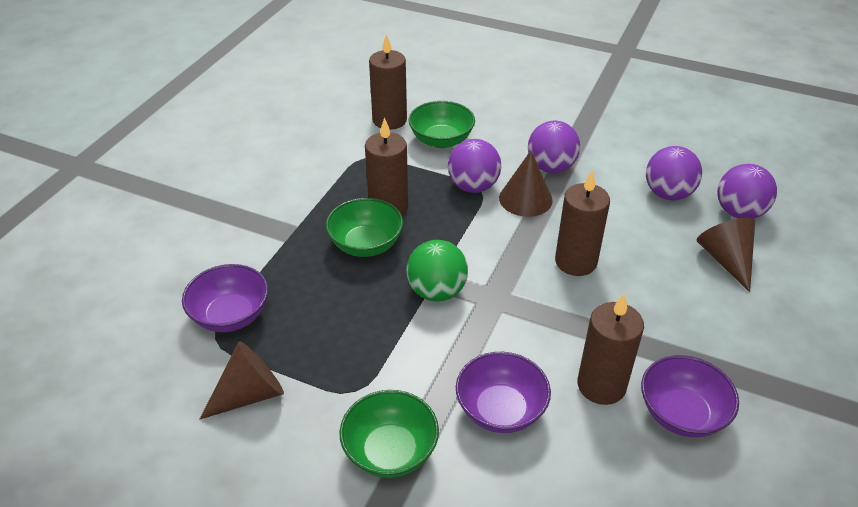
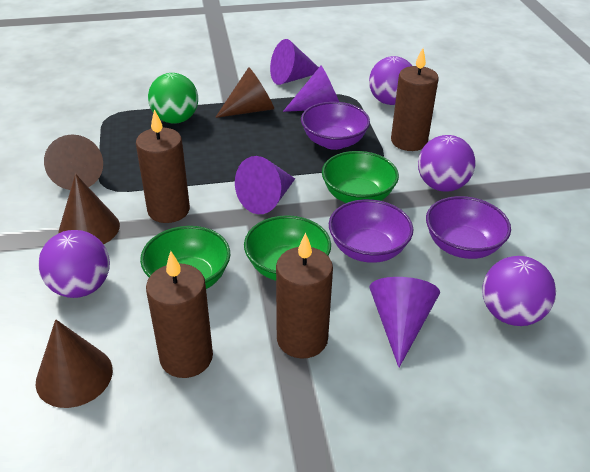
brown cone: 3 -> 4
purple cone: 0 -> 4

